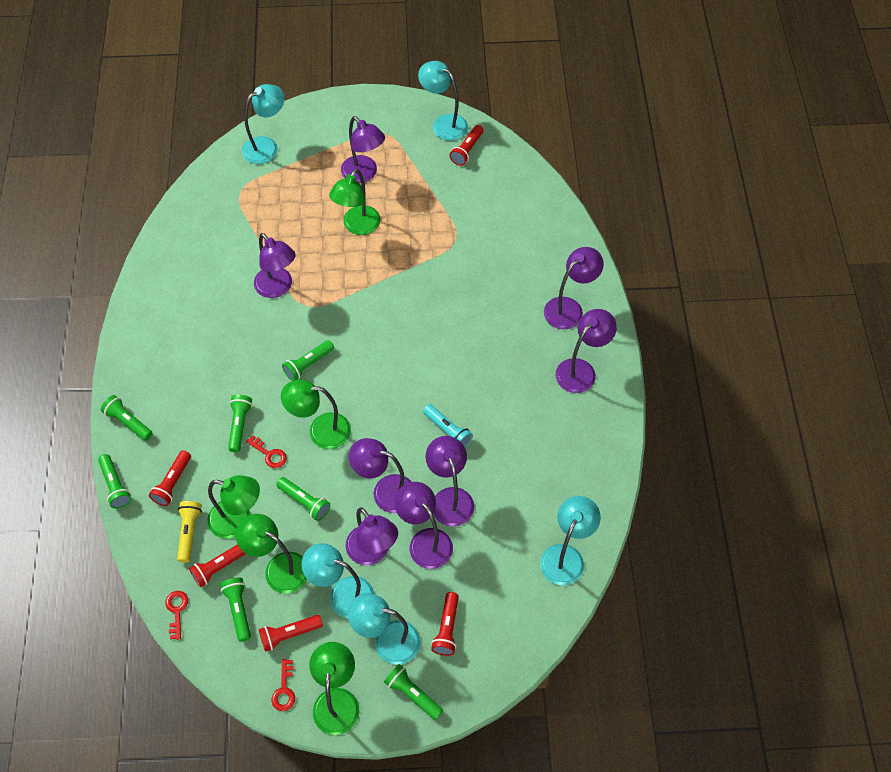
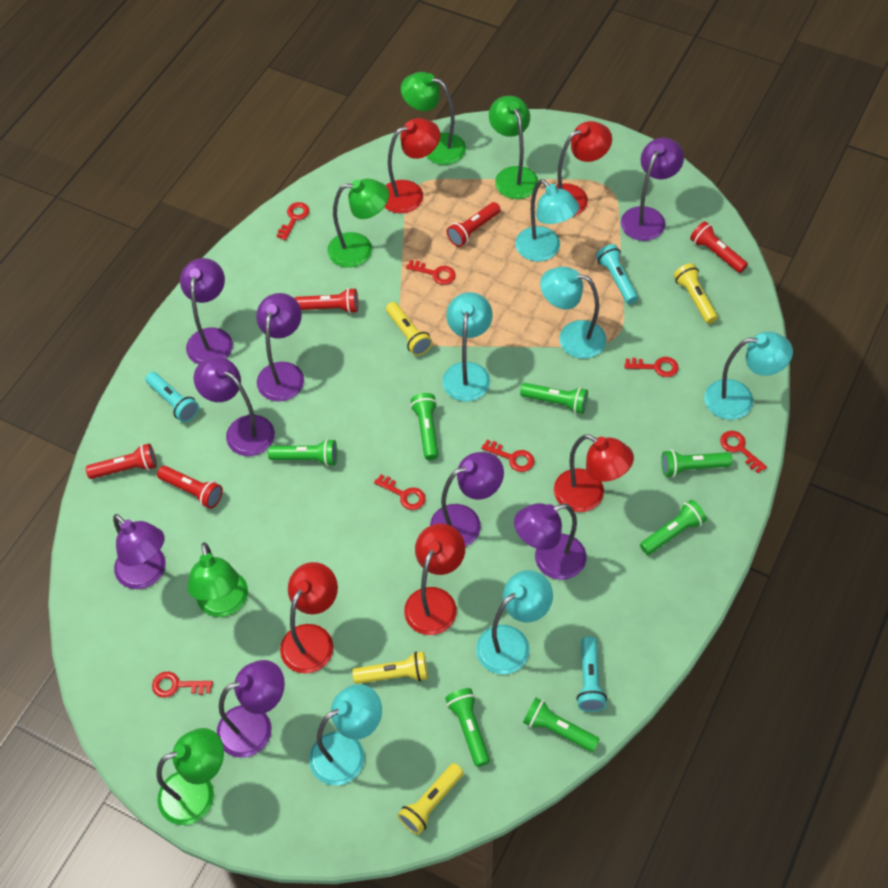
red key: 3 -> 7
red lamp: 0 -> 5
turquoise flashlight: 1 -> 3
turquoise lamp: 5 -> 6
yellow flashlight: 1 -> 4

